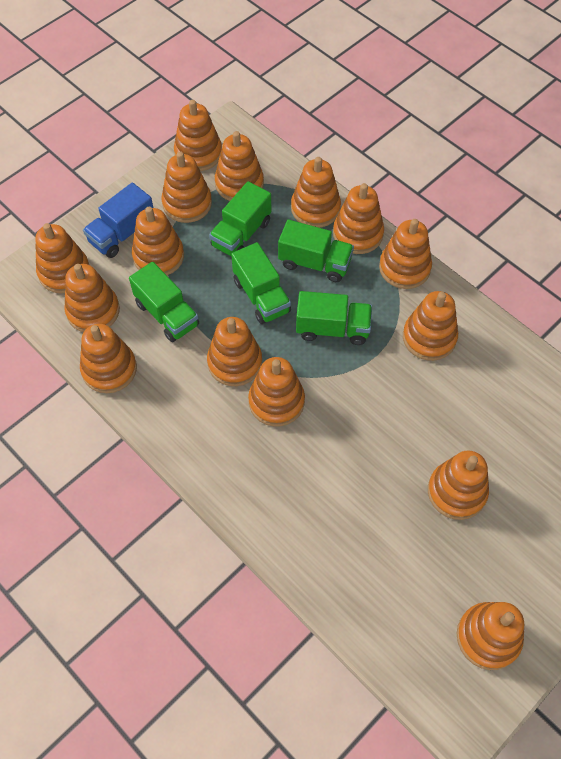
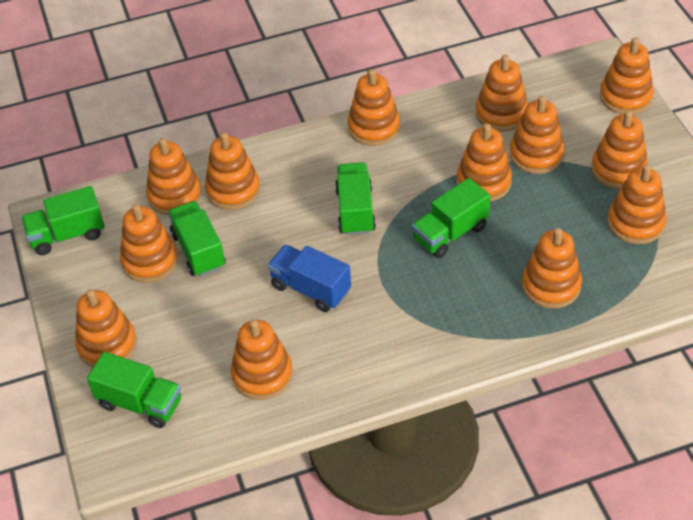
orange stacking toy: 15 -> 13

